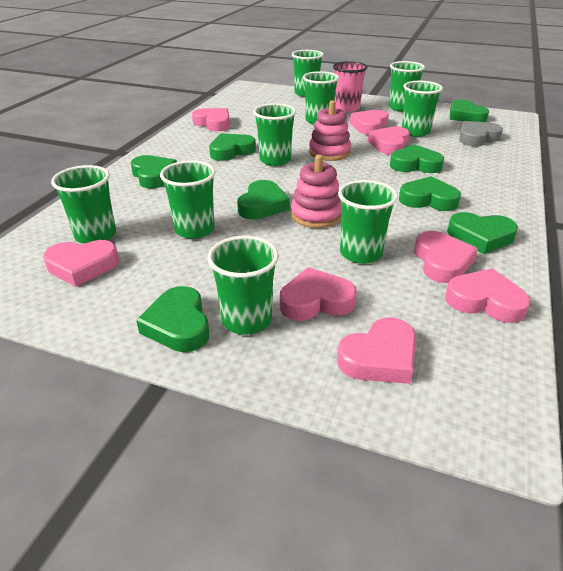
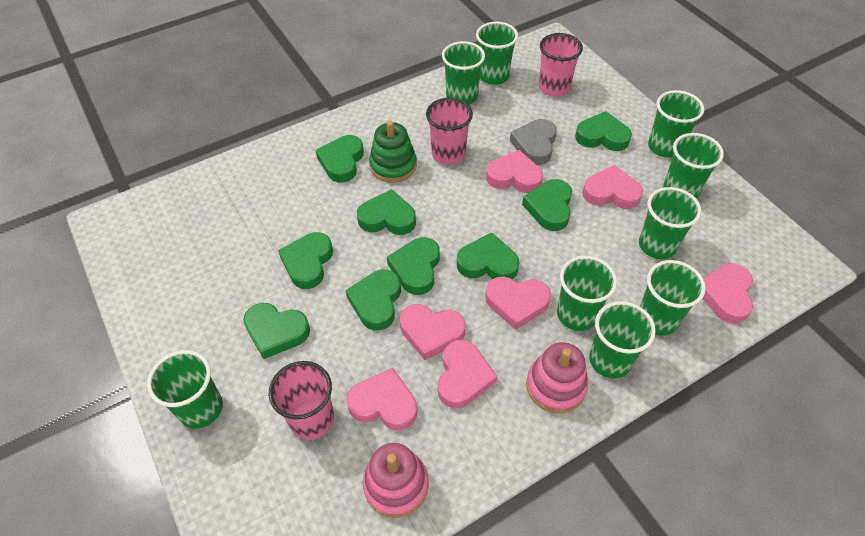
green heart: 8 -> 9
green stacking toy: 0 -> 1
pink cup: 1 -> 3
pink heart: 8 -> 7

